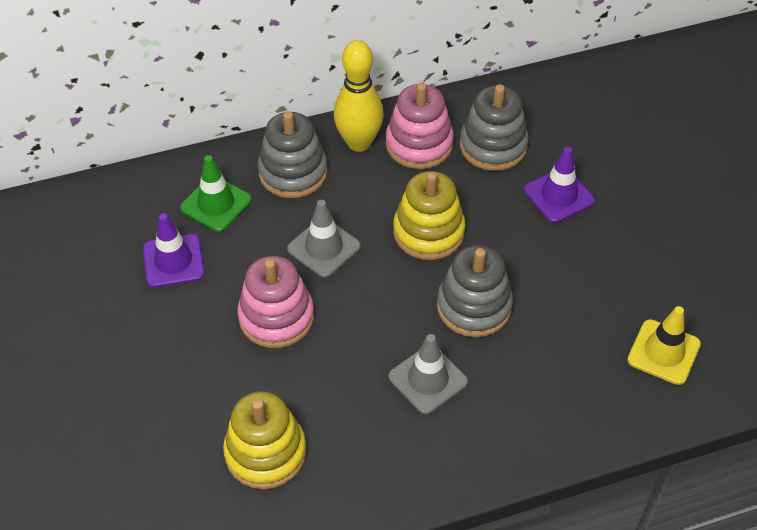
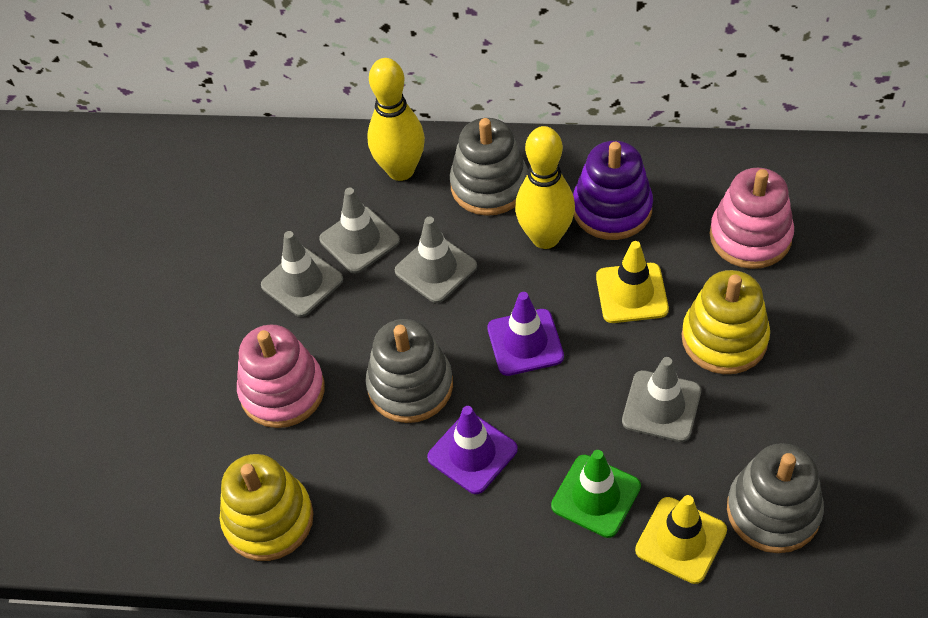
grey traffic cone: 2 -> 4
purple stacking toy: 0 -> 1
yellow bowling pin: 1 -> 2
yellow traffic cone: 1 -> 2

